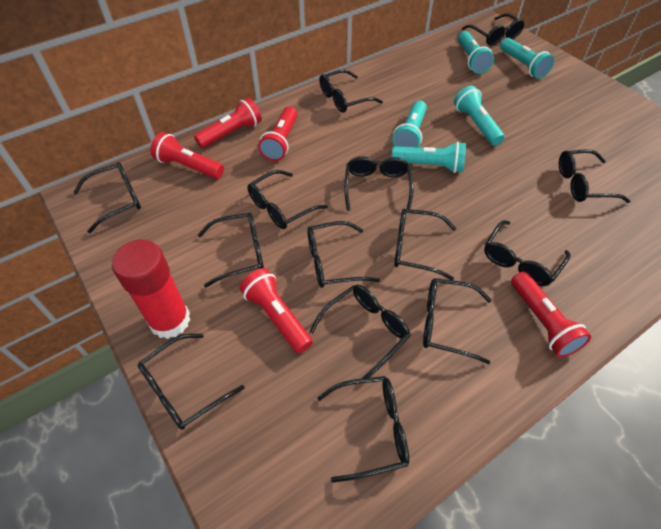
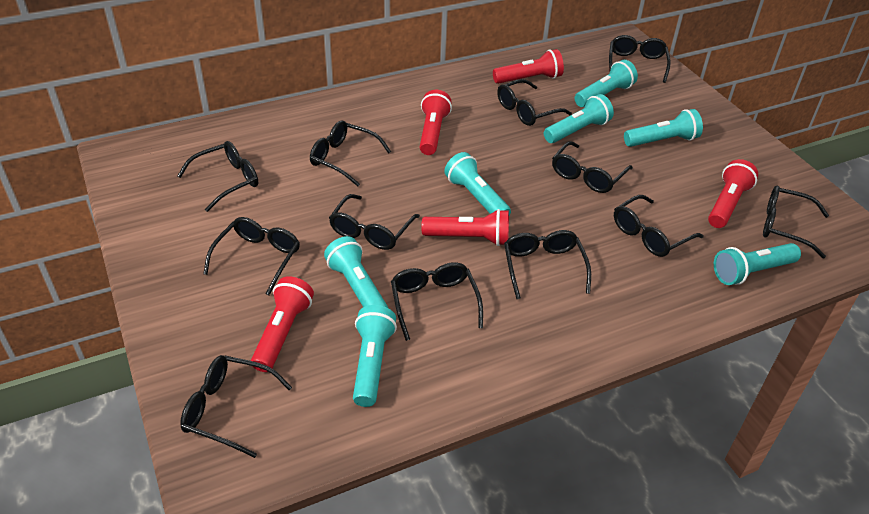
black glasses: 14 -> 12
red glue stick: 1 -> 0
turquoise flashlight: 5 -> 7

